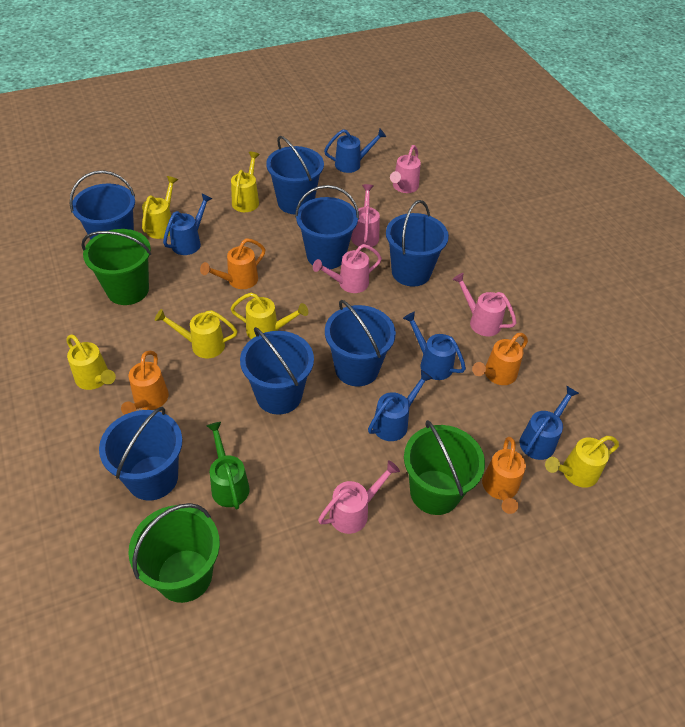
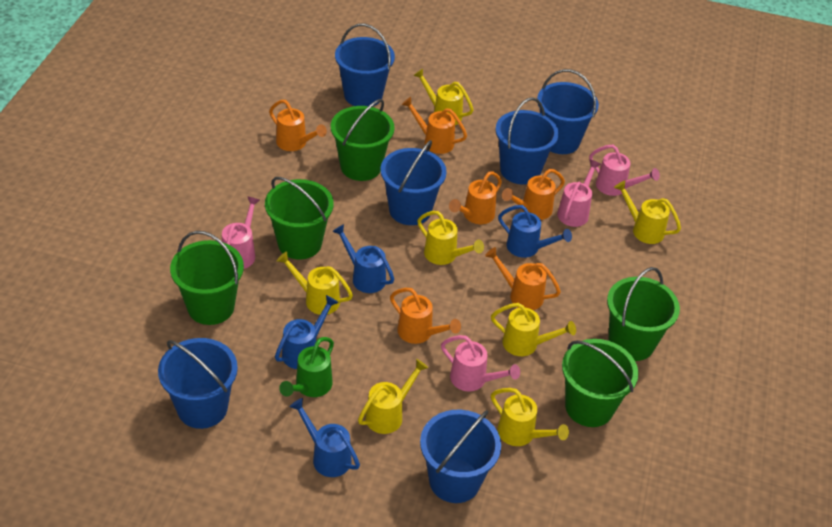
blue bucket: 7 -> 6
blue watering can: 5 -> 4
green bucket: 3 -> 5
orange watering can: 4 -> 6
pink watering can: 5 -> 4
yellow watering can: 6 -> 7

